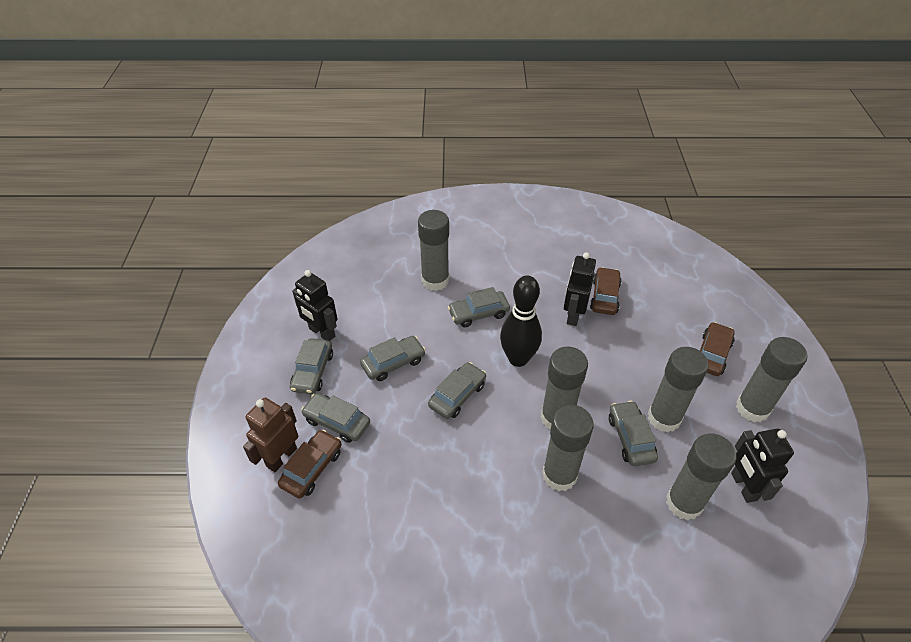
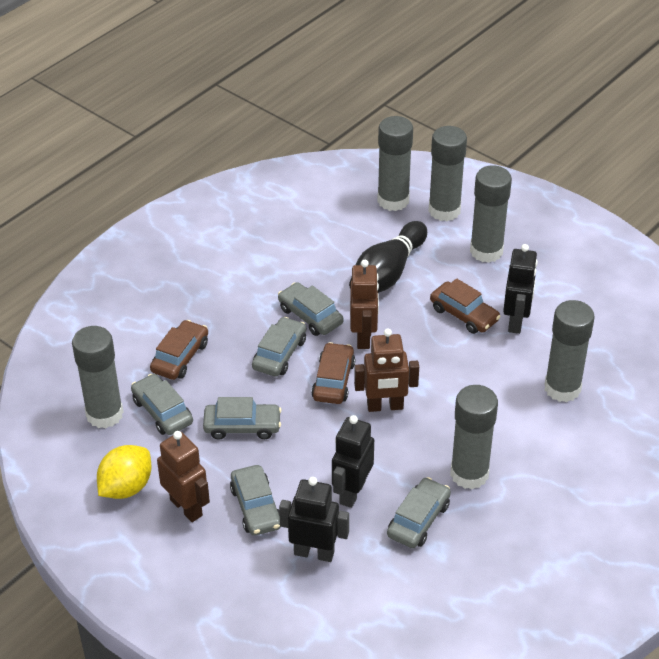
brown robot: 1 -> 3
yellow lemon: 0 -> 1

